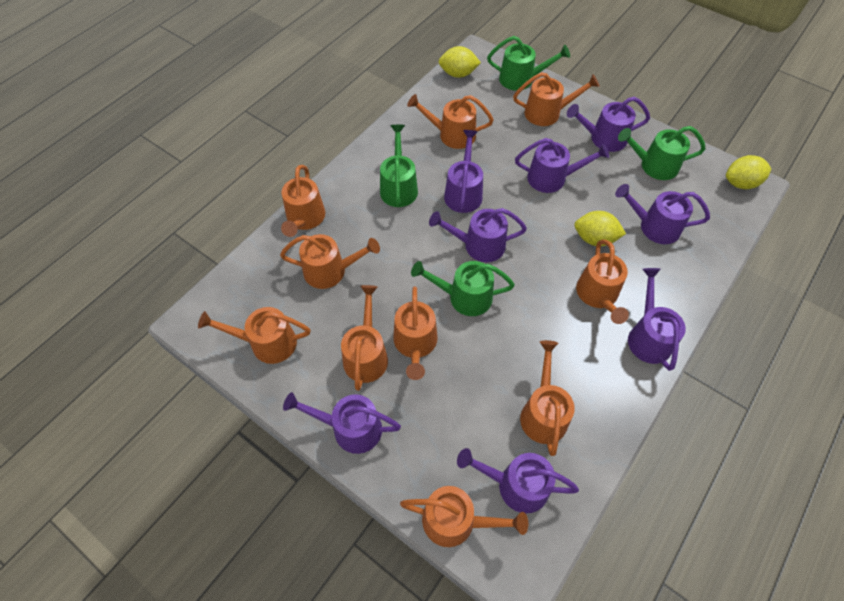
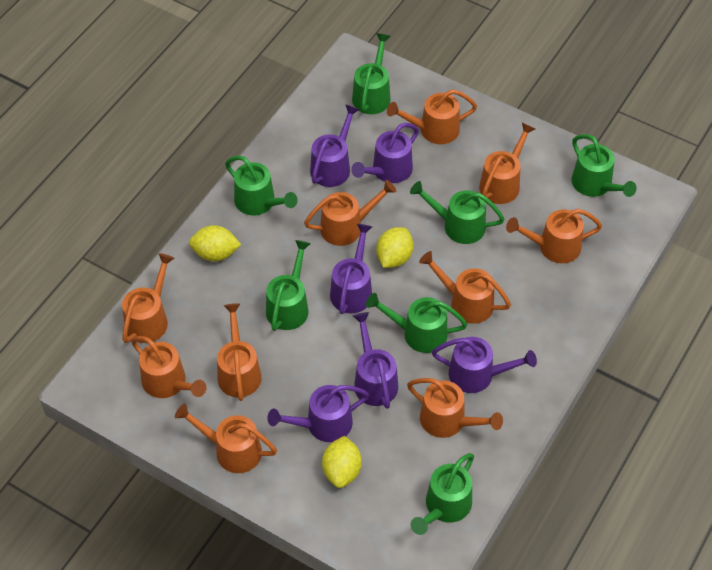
green watering can: 4 -> 7
purple watering can: 8 -> 6

